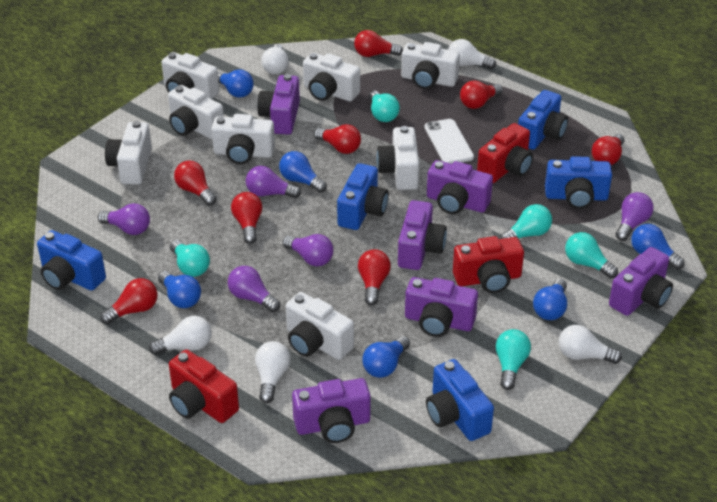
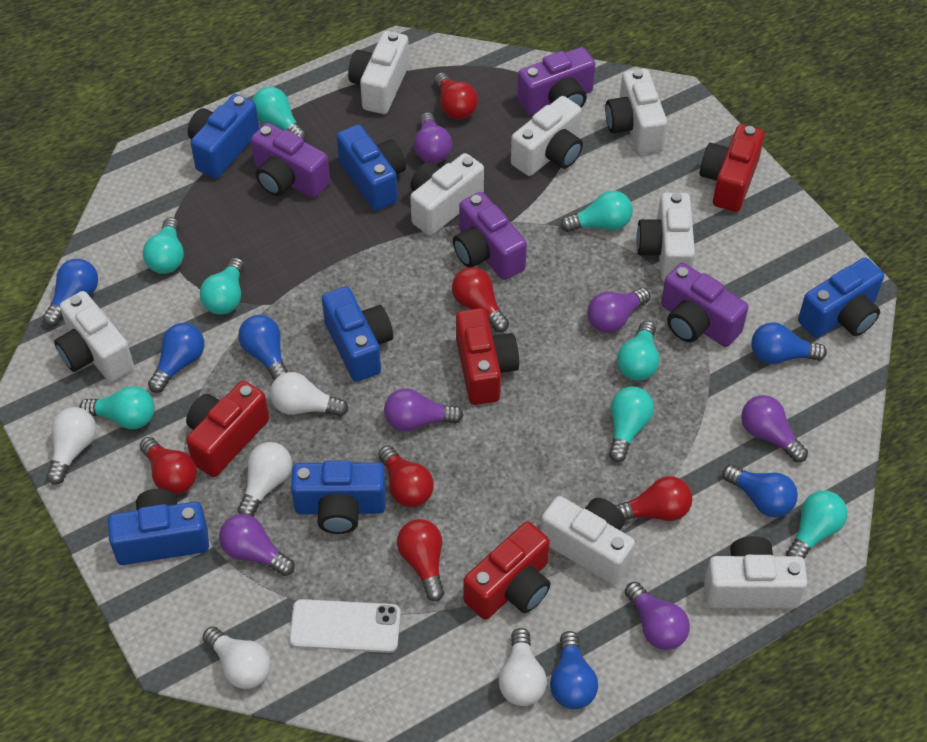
blue camera: 5 -> 6
purple camera: 6 -> 4
purple light bulb: 5 -> 6
red camera: 3 -> 4
red light bulb: 8 -> 6
turquoise light bulb: 5 -> 8

